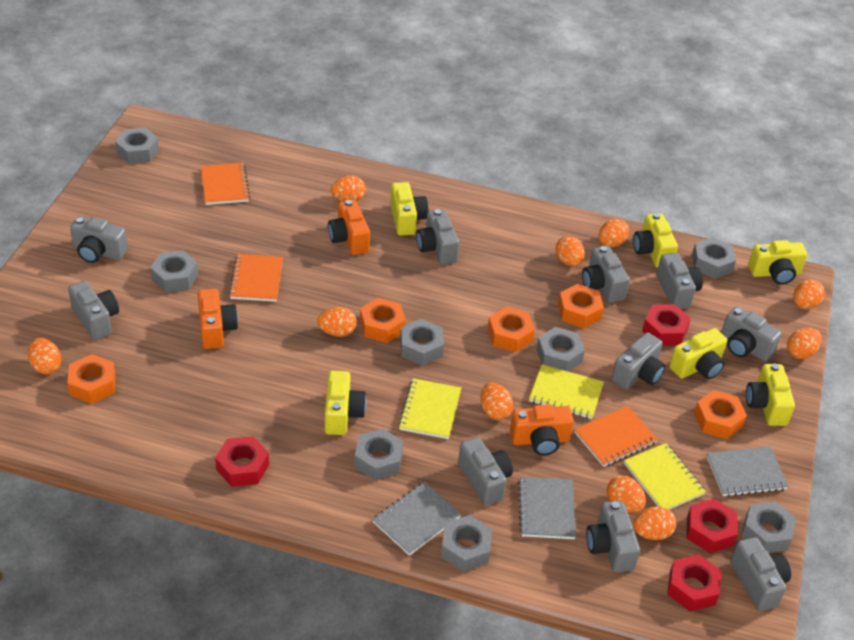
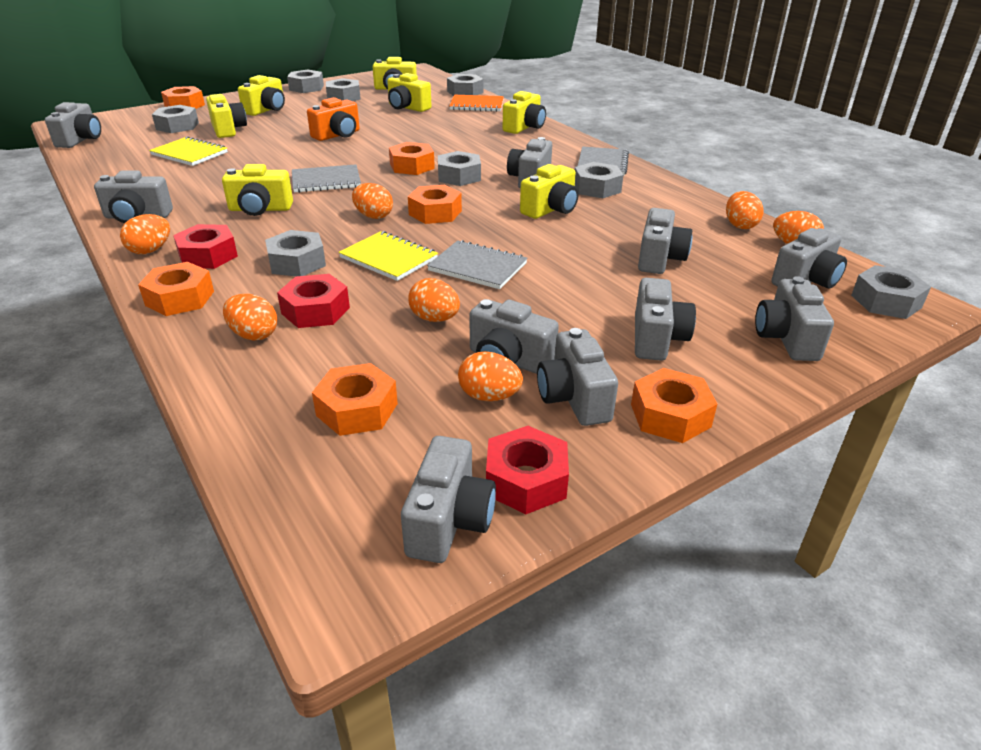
orange camera: 3 -> 1
orange egg: 10 -> 7
orange notebook: 3 -> 1
orange nut: 5 -> 6
red nut: 4 -> 3
yellow camera: 6 -> 7
yellow notebook: 3 -> 2

